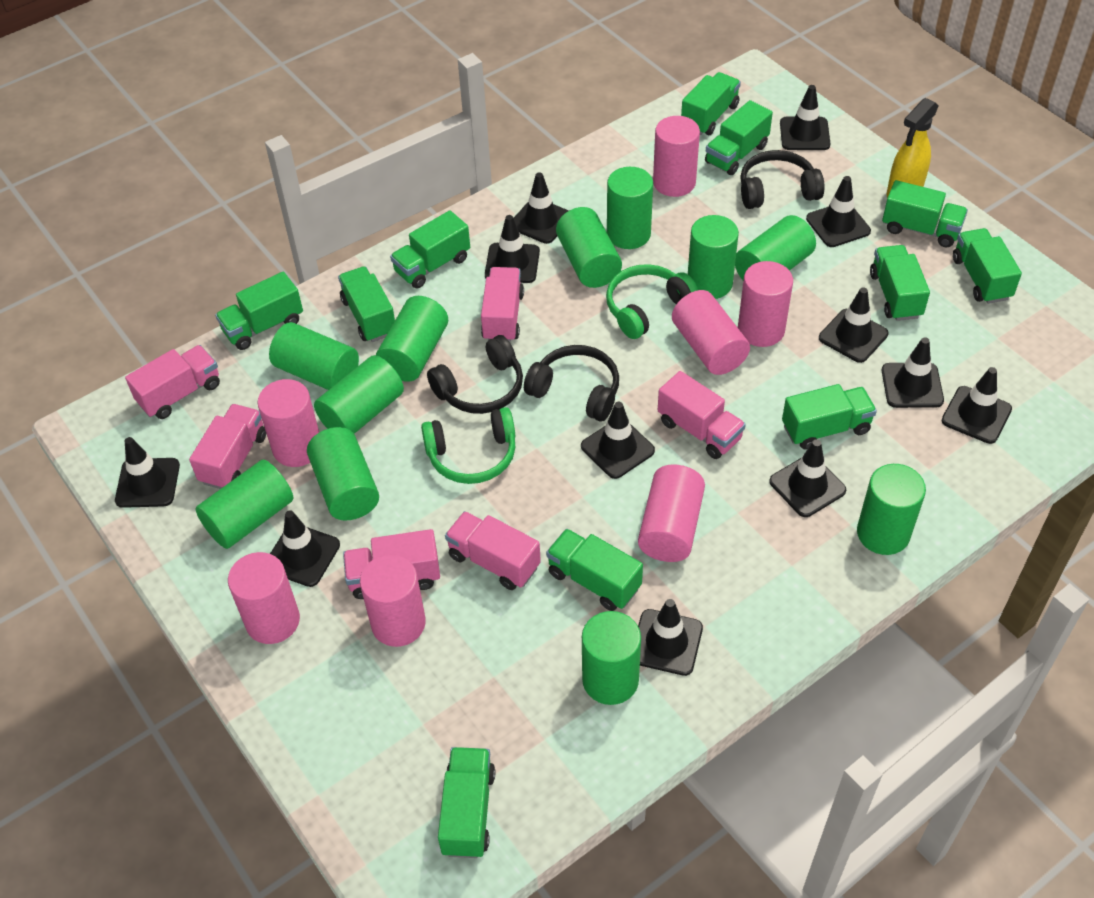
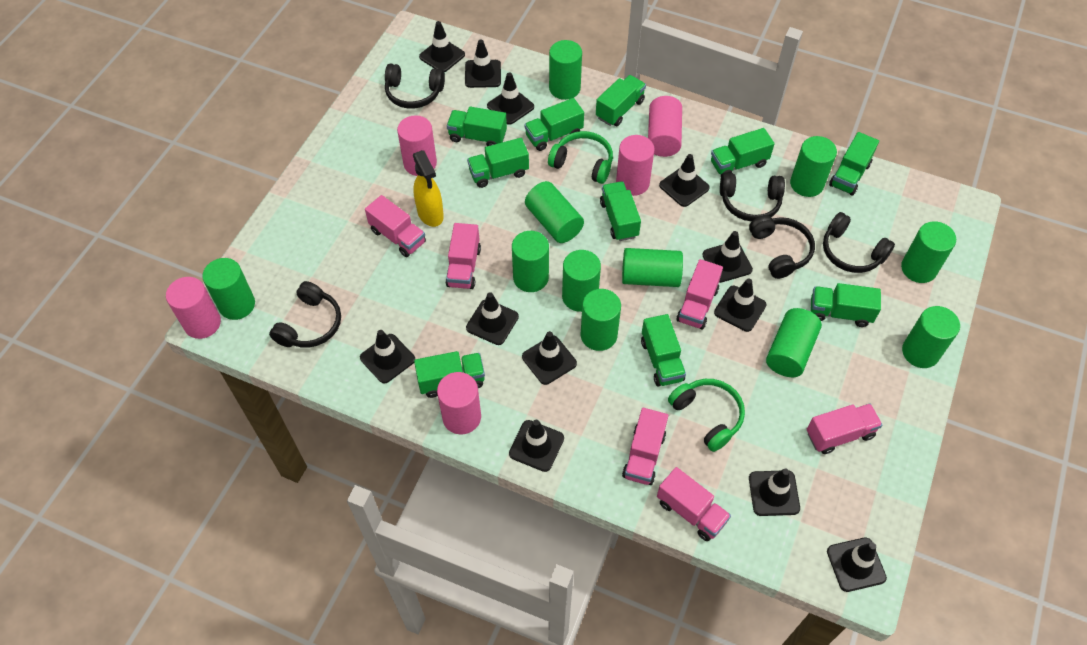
black headphones: 3 -> 5
green truck: 11 -> 10
pink cylinder: 7 -> 5

